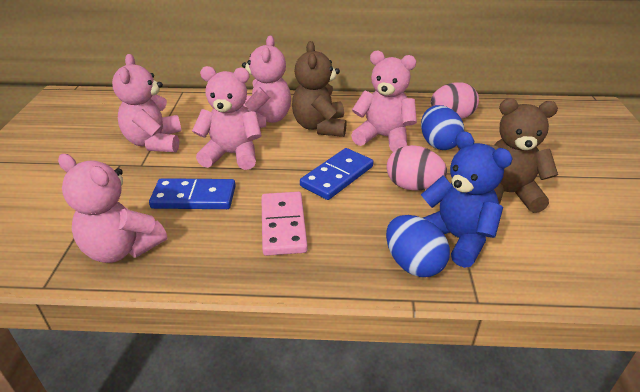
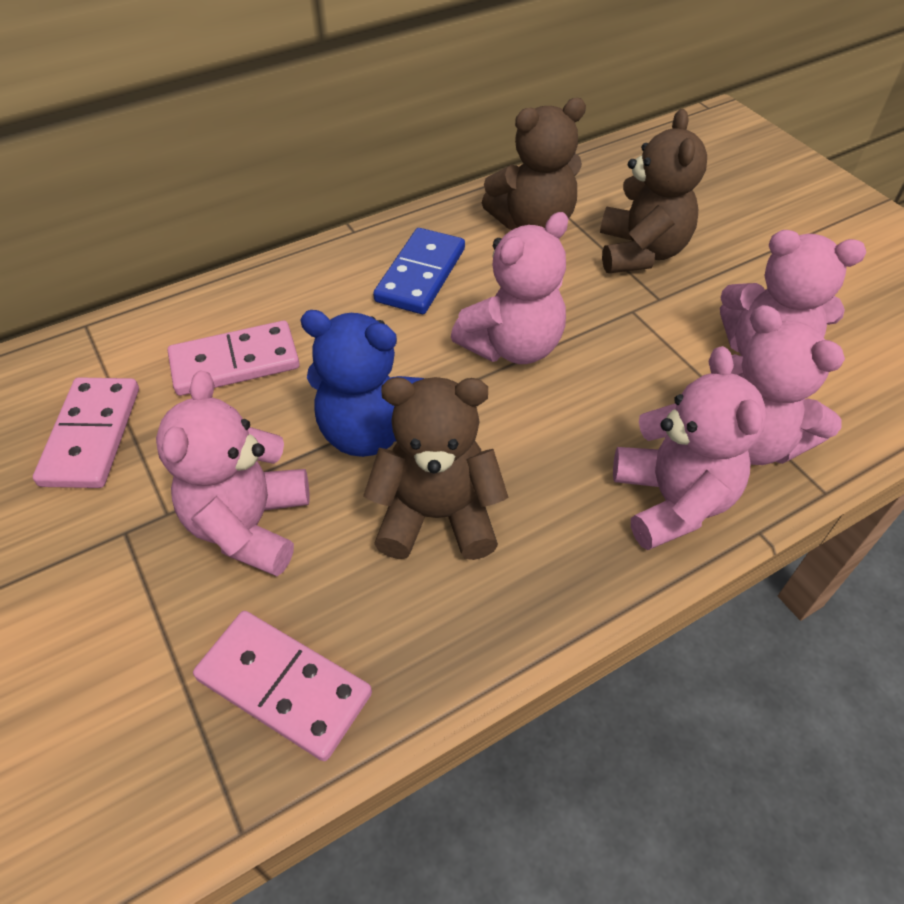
blue domino: 2 -> 1
blue egg: 2 -> 0
brown teddy bear: 2 -> 3
pink domino: 1 -> 3
pink egg: 2 -> 0

